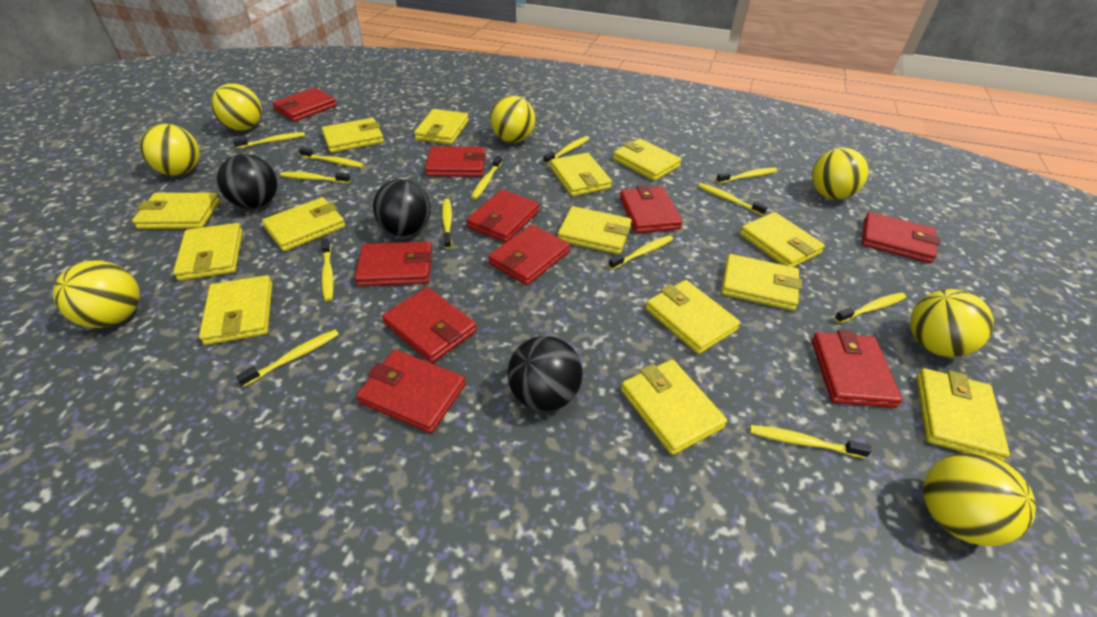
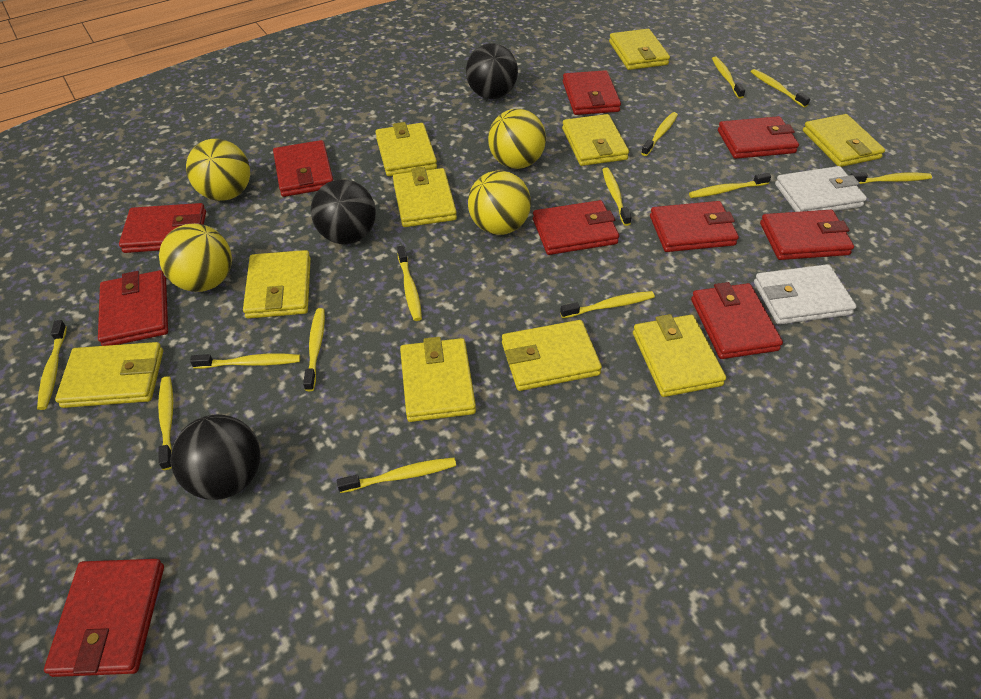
white wallet: 0 -> 2
yellow ball: 7 -> 4
yellow wallet: 14 -> 10

